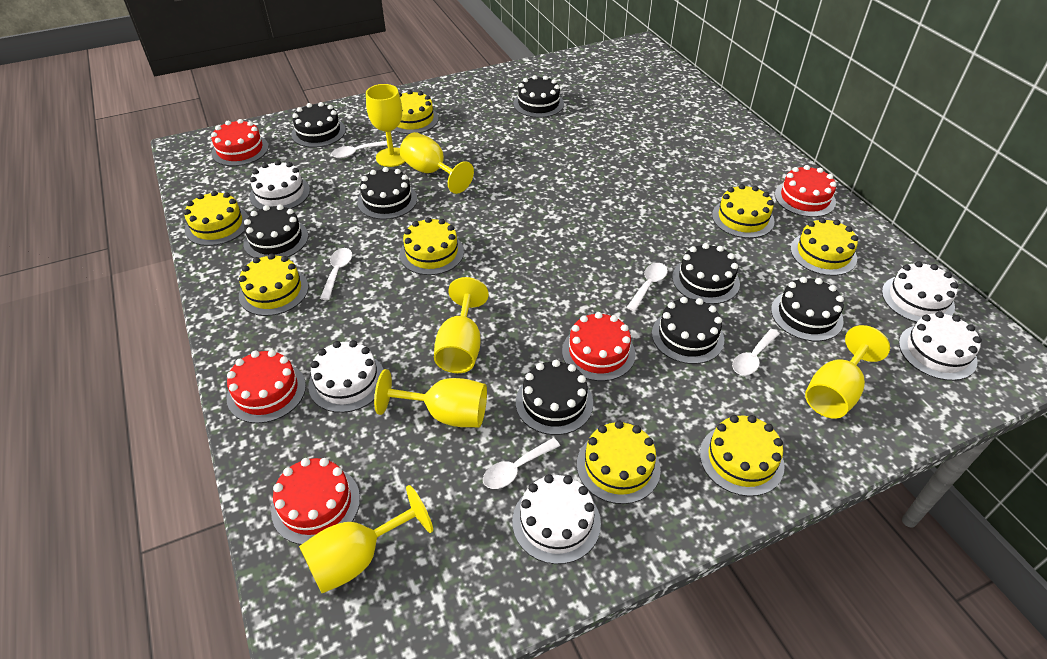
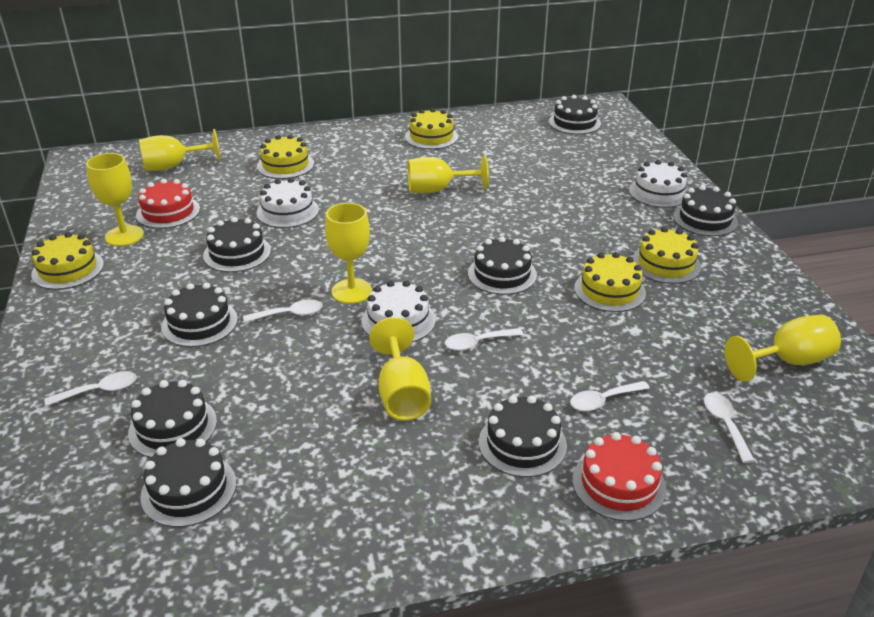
red cake: 5 -> 2
white cake: 5 -> 3
yellow cake: 8 -> 5

